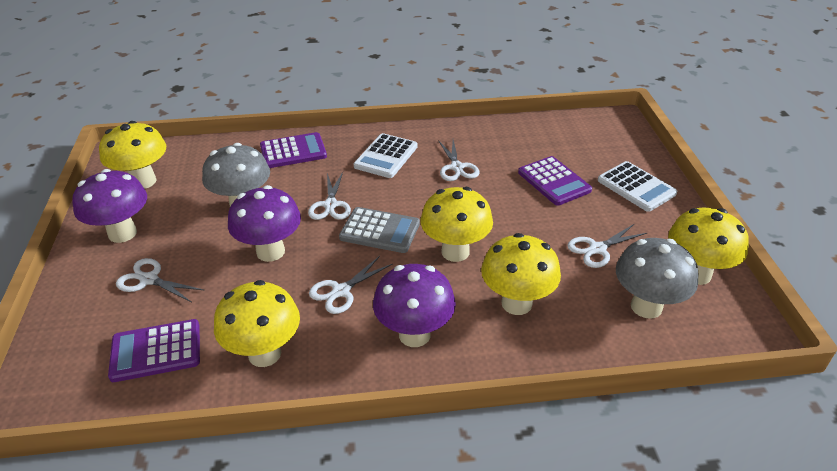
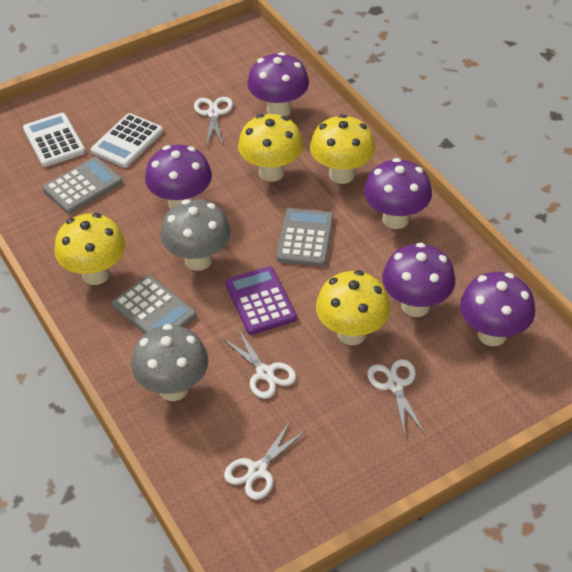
grey calculator: 1 -> 3
purple calculator: 3 -> 1
purple mushroom: 3 -> 5
white scissors: 5 -> 4
yellow mushroom: 5 -> 4

